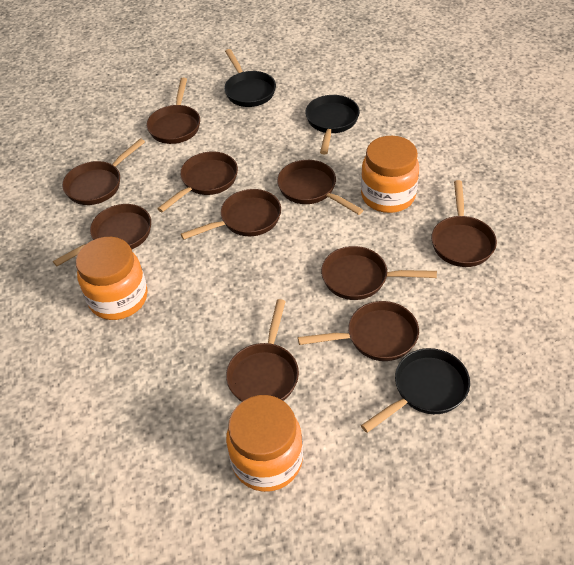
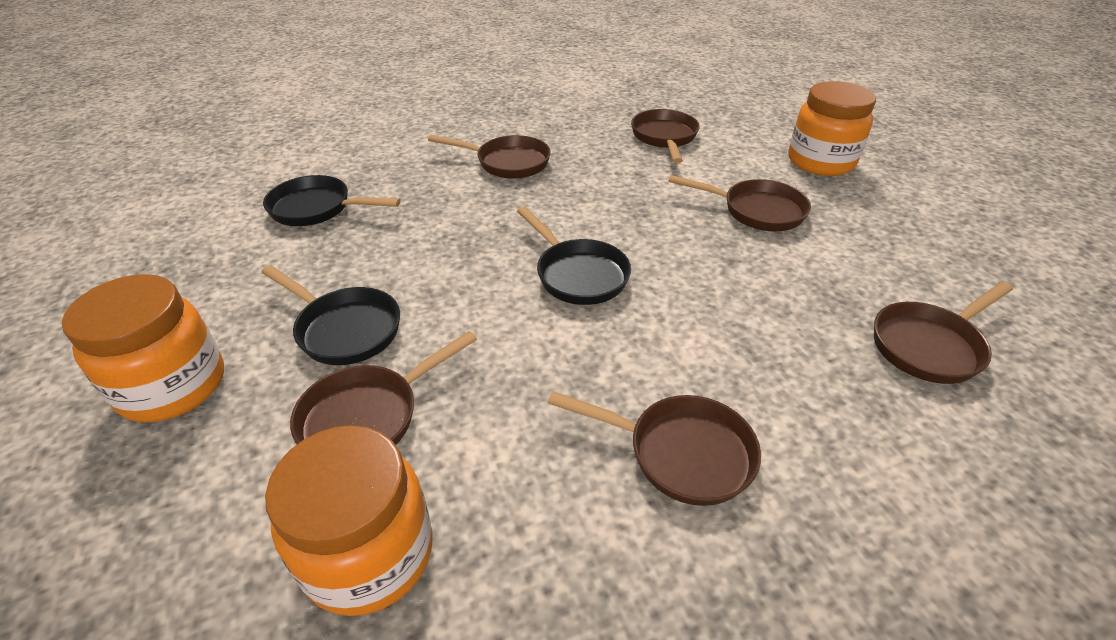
brown pan: 10 -> 6

